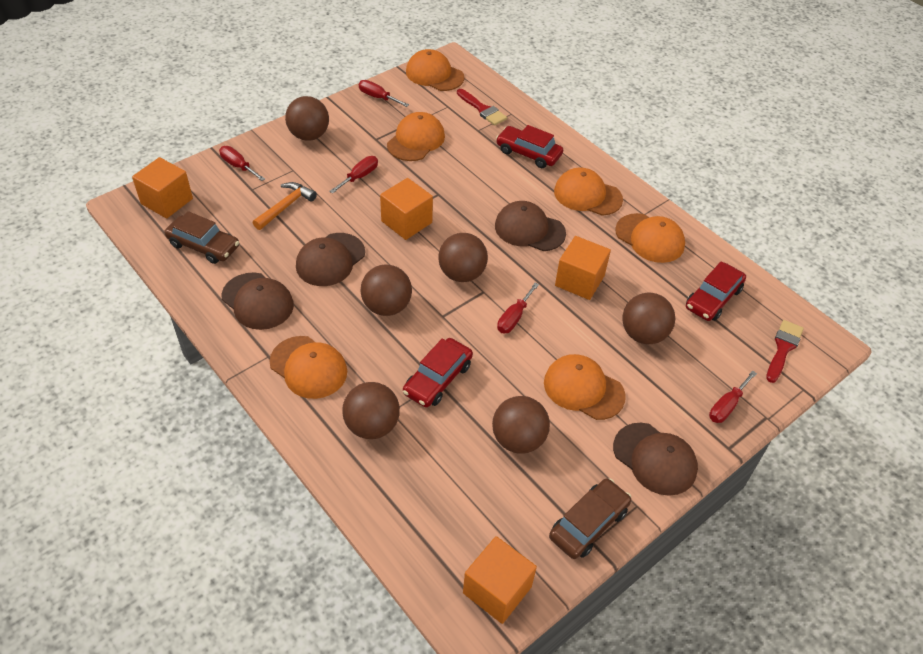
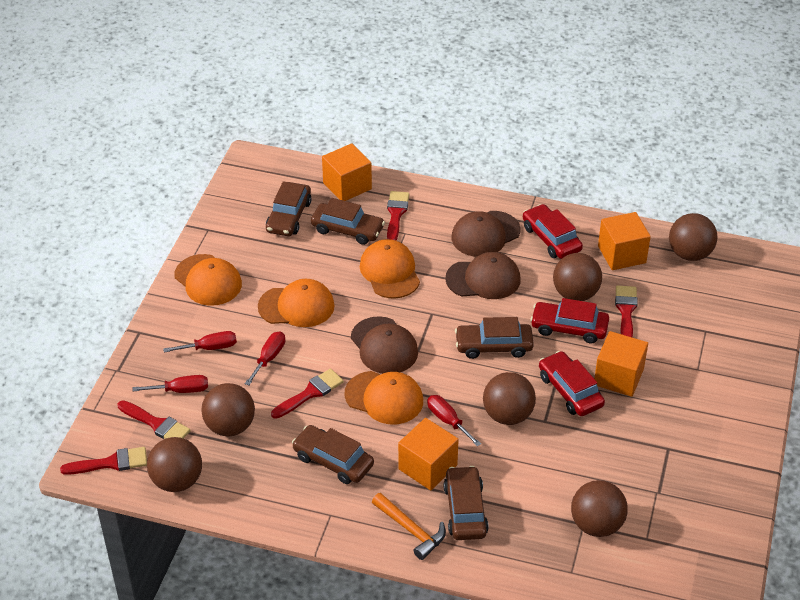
brown cap: 4 -> 3
brown car: 2 -> 5
orange cap: 6 -> 4
red brush: 2 -> 5
red screwdriver: 5 -> 4

